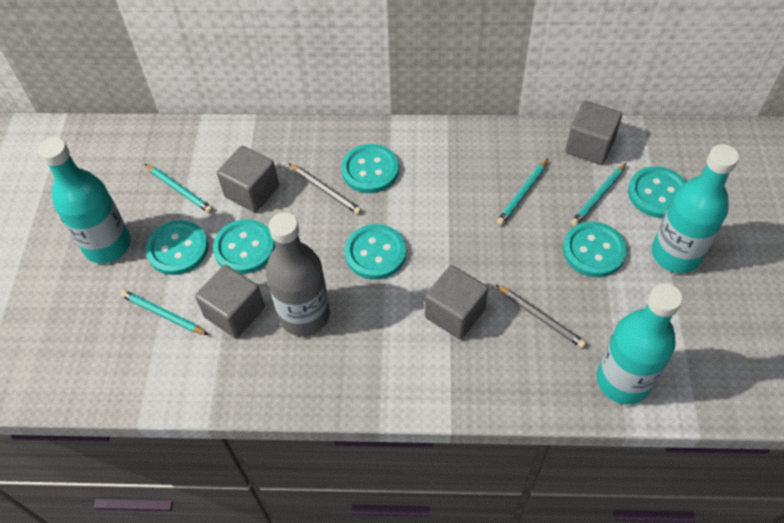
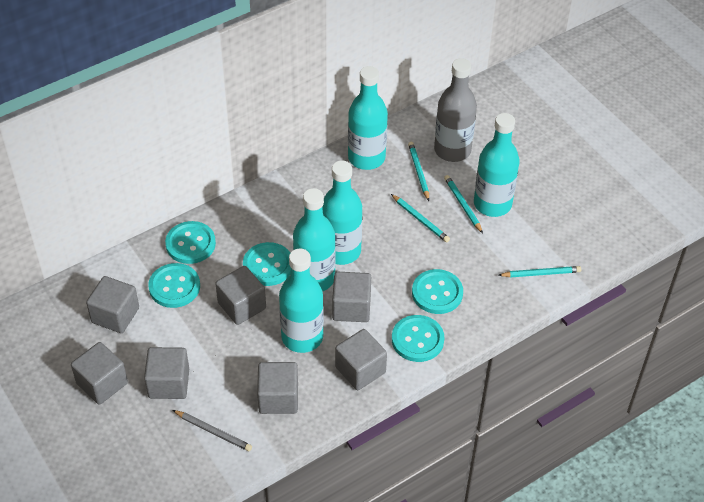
grey cube: 4 -> 7
grey pencil: 2 -> 1
turquoise bottle: 3 -> 5
turquoise button: 6 -> 5

